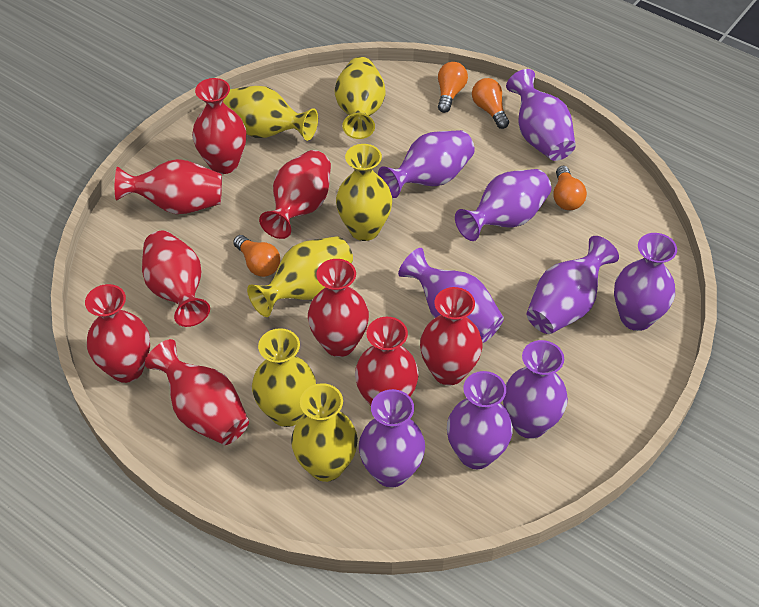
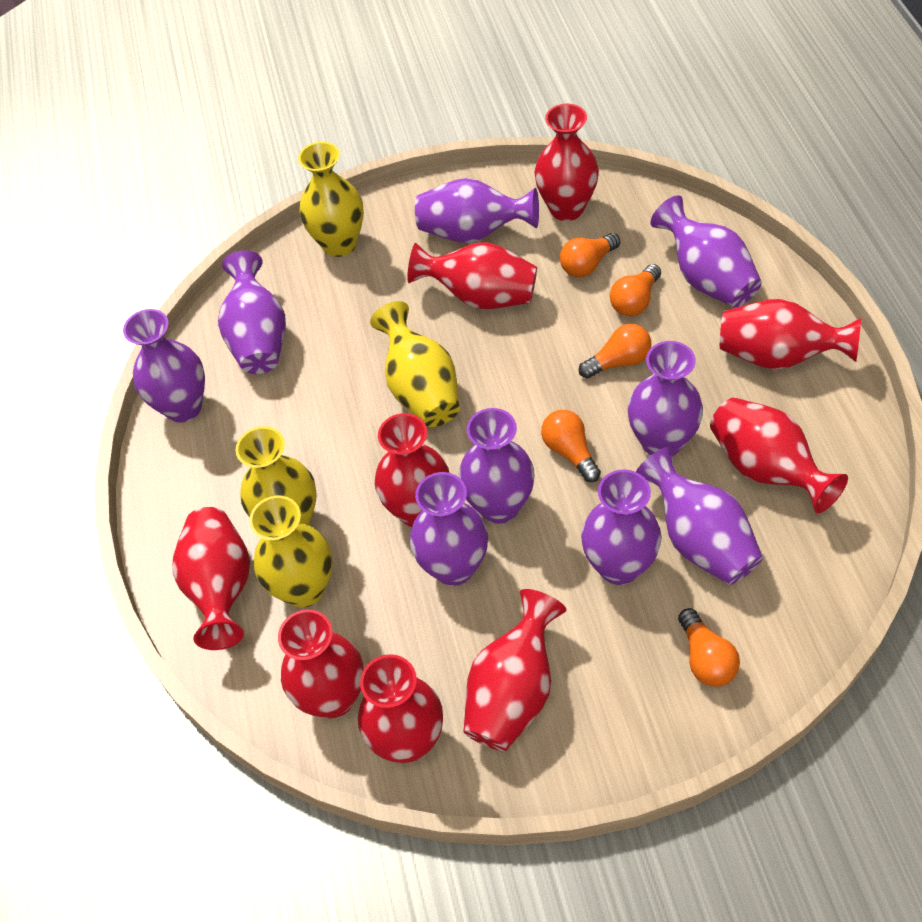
orange light bulb: 4 -> 5
yellow vase: 6 -> 4

